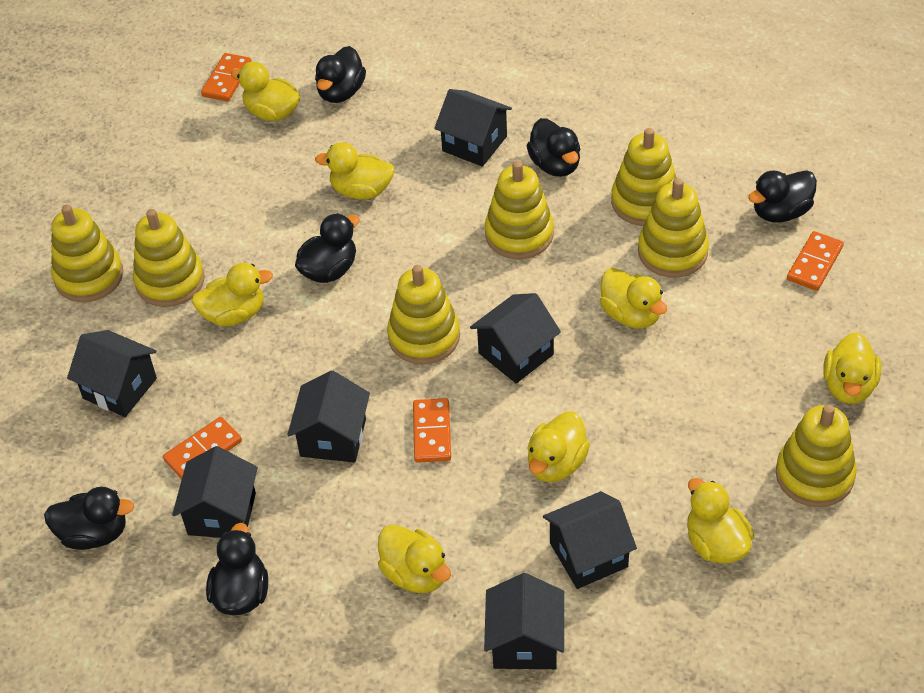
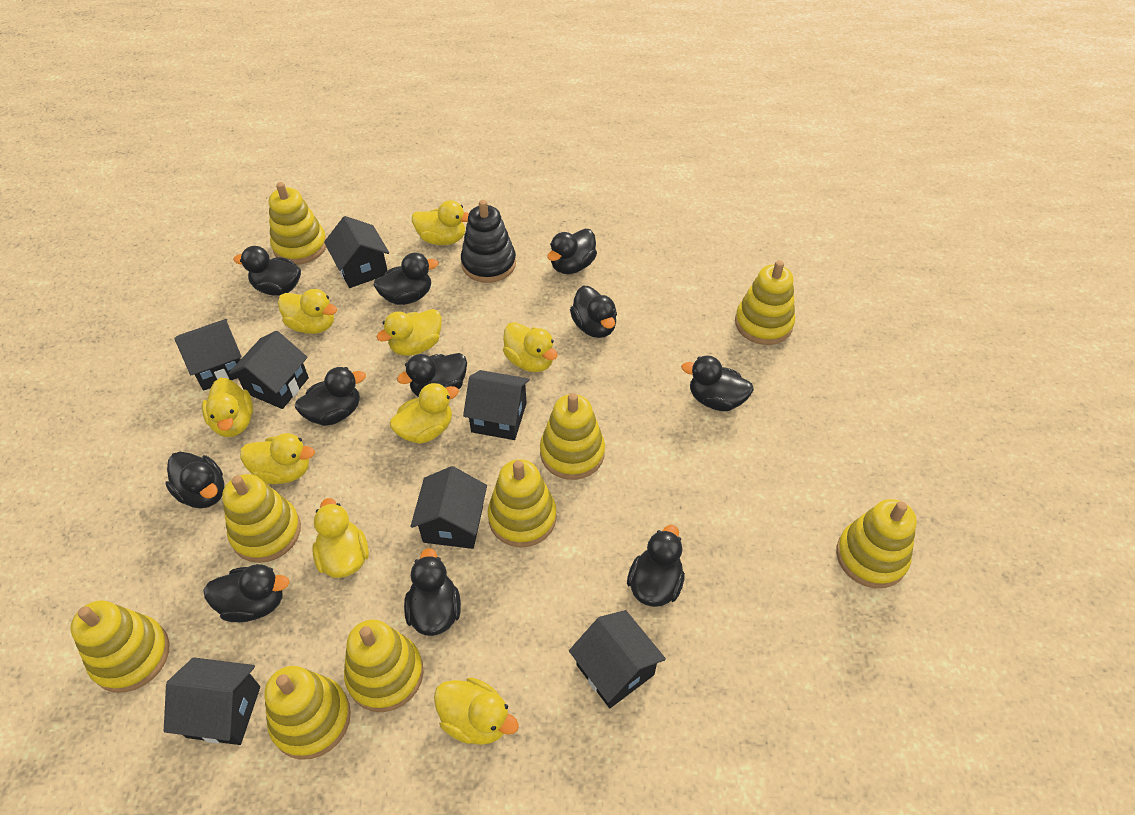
black duck: 6 -> 11
black stacking toy: 0 -> 1
orange domino: 4 -> 0
yellow duck: 8 -> 9
yellow stacking toy: 7 -> 9

